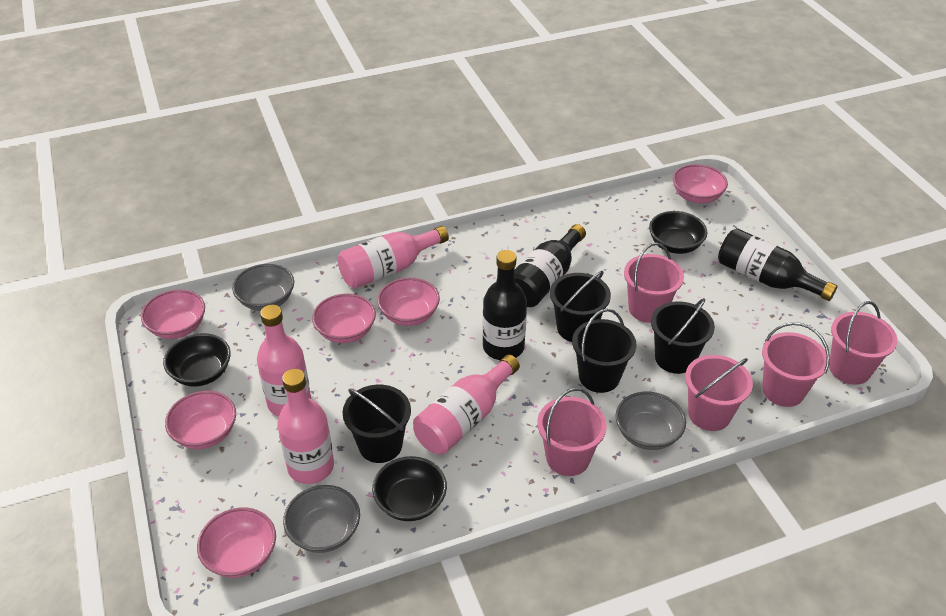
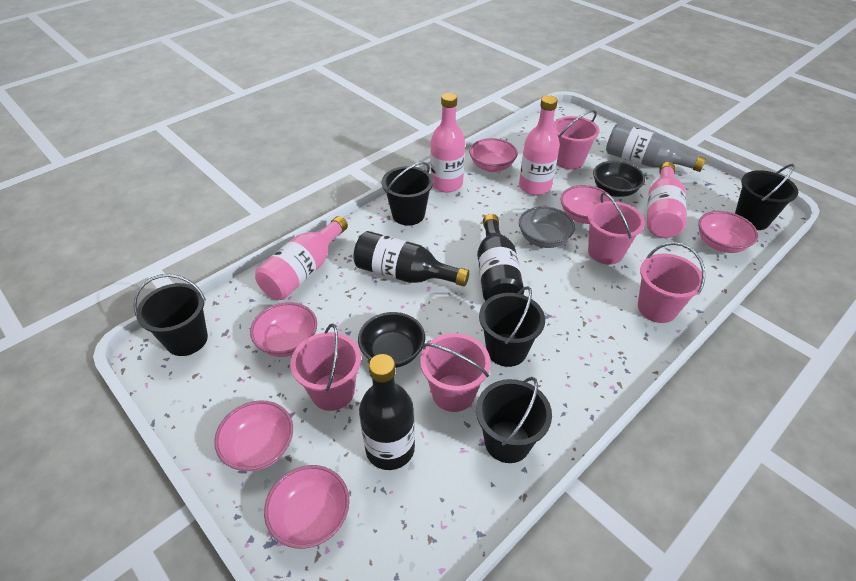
black bowl: 3 -> 2
black bucket: 4 -> 5
grey bottle: 0 -> 1
grey bowl: 3 -> 1

